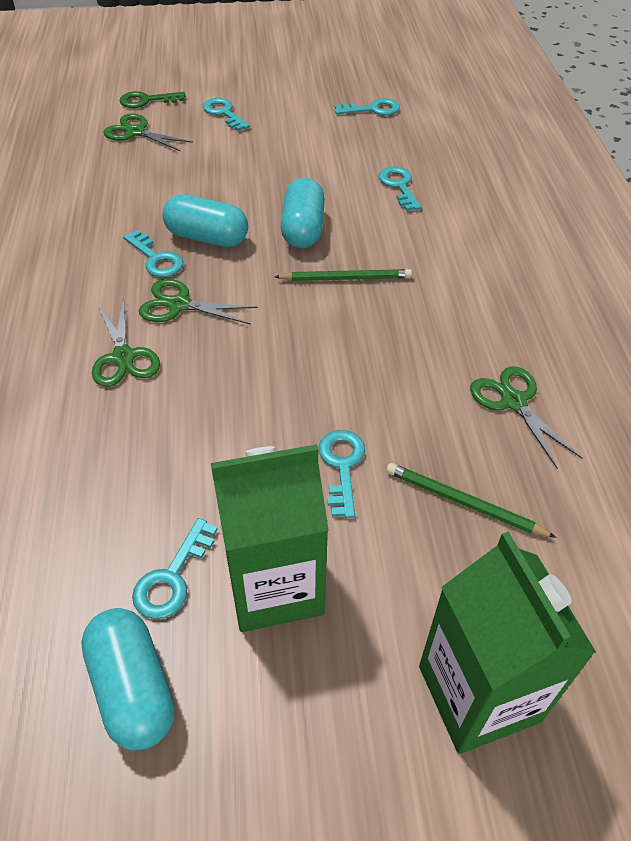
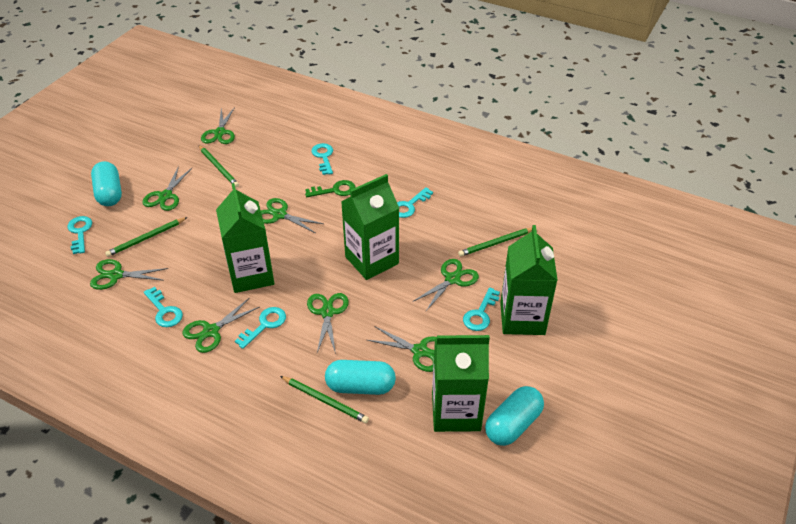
green carton: 2 -> 4
green pencil: 2 -> 4
green scissors: 4 -> 8

